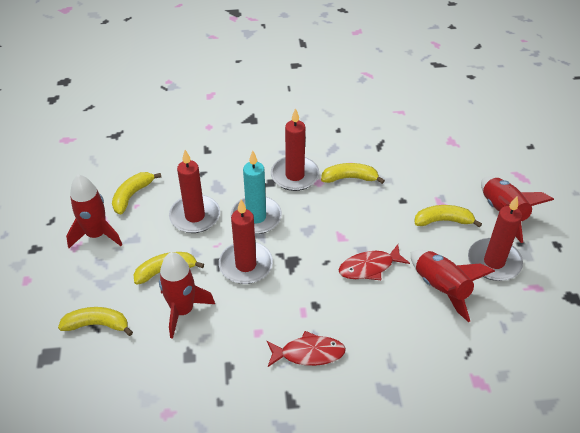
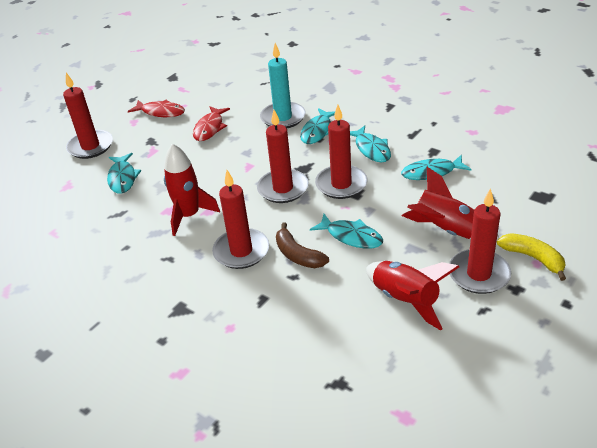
brown banana: 0 -> 1
red candle: 4 -> 5
red rocket: 4 -> 3
turquoise fish: 0 -> 5
yellow banana: 5 -> 1

